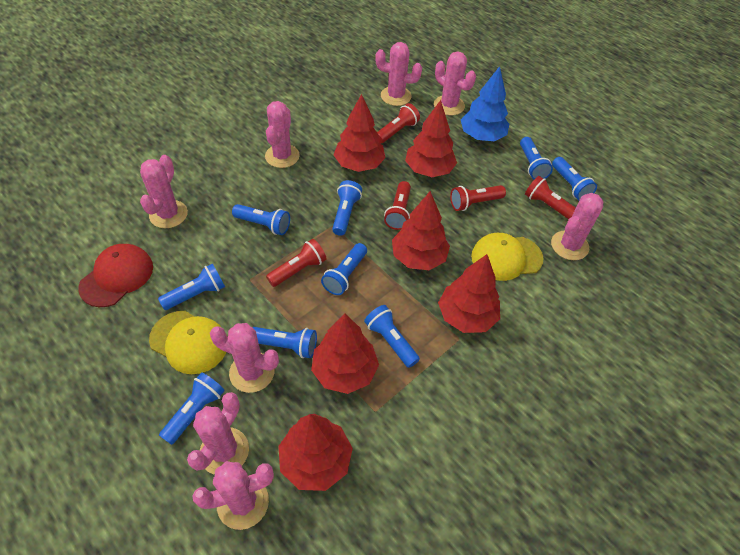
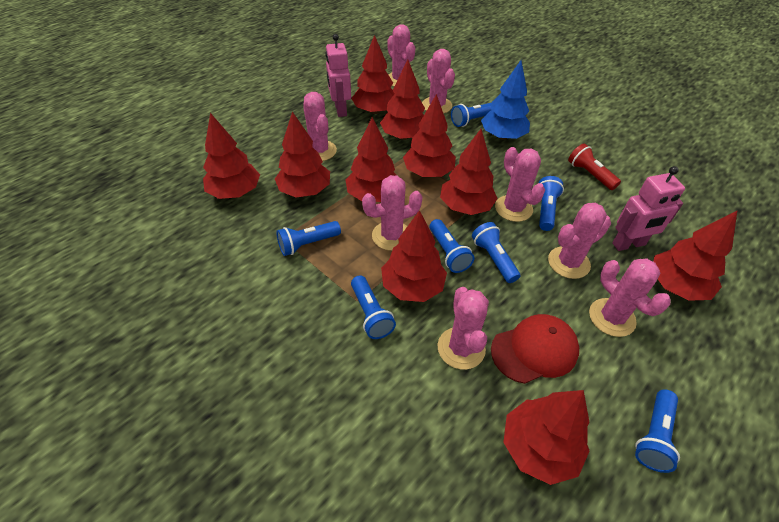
blue flashlight: 9 -> 7
pink robot: 0 -> 2
red flashlight: 5 -> 1
red tree: 6 -> 10
yellow cap: 2 -> 0

